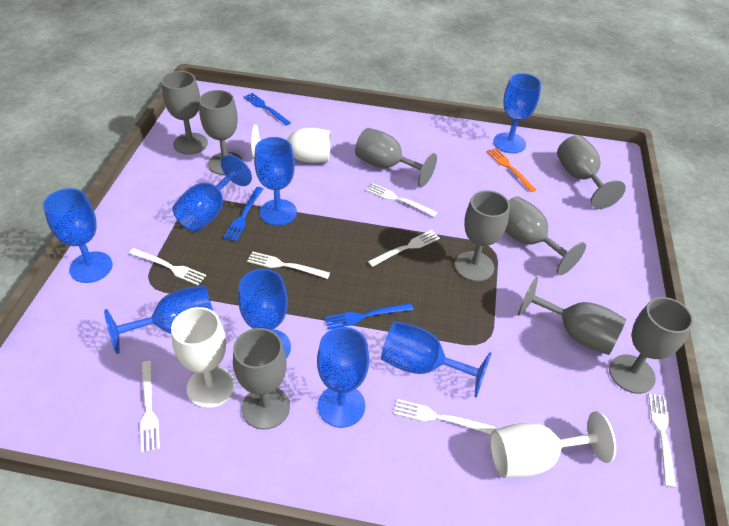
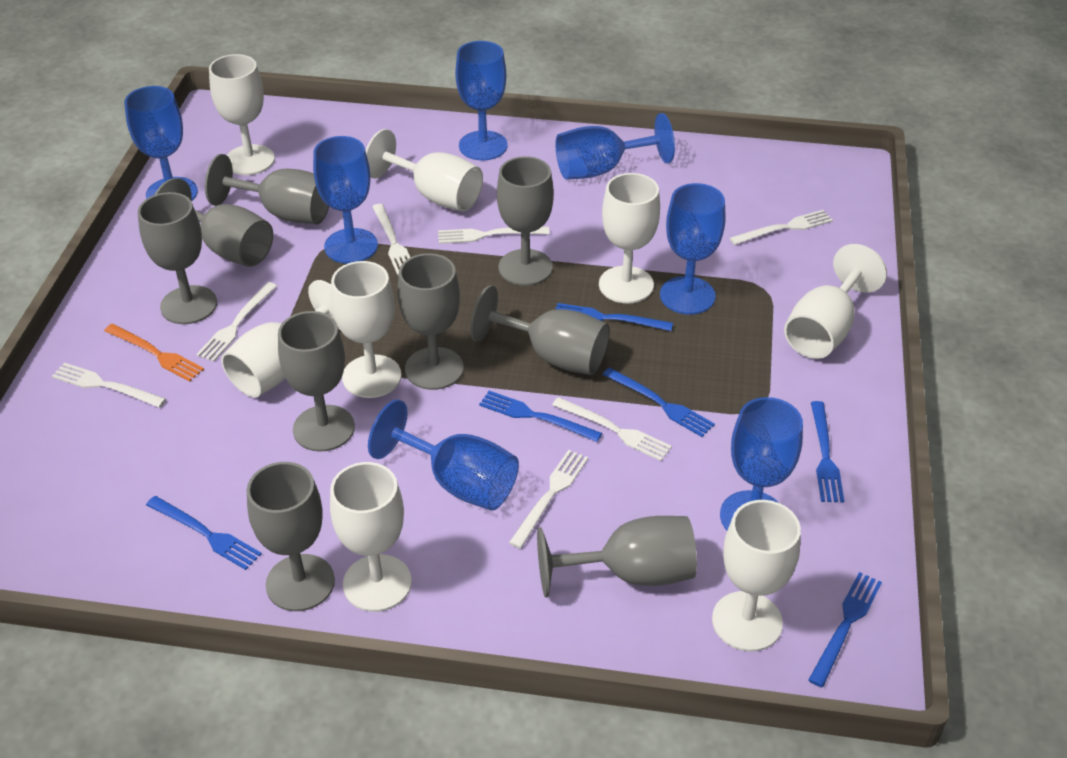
blue fork: 3 -> 6
blue goblet: 8 -> 7
white goblet: 3 -> 8

